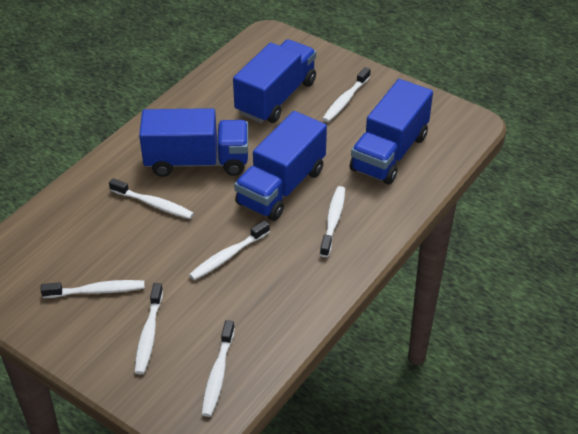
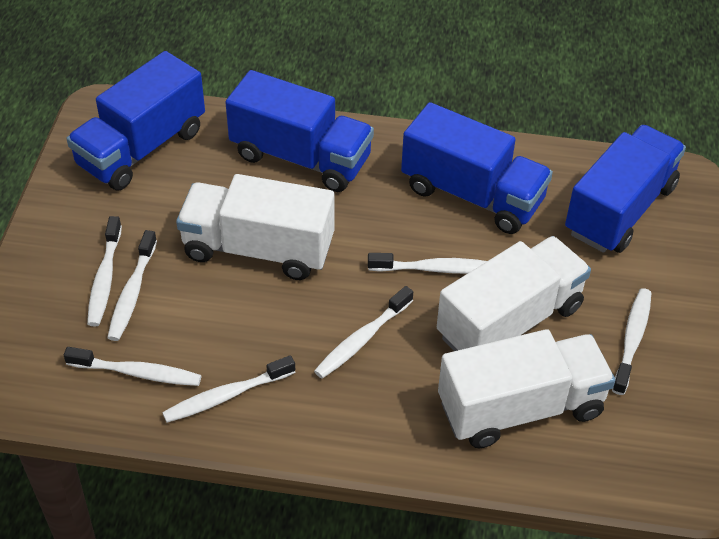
white truck: 0 -> 3

